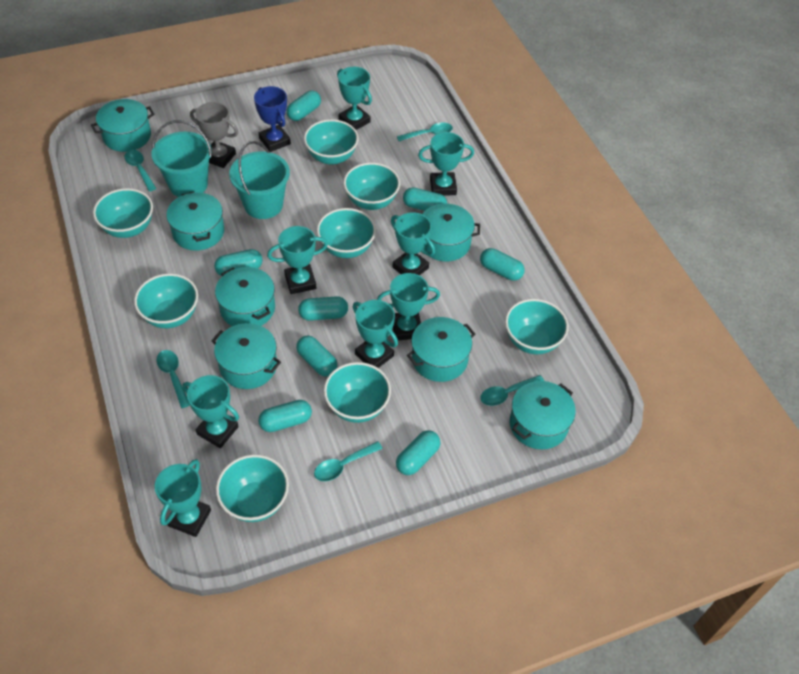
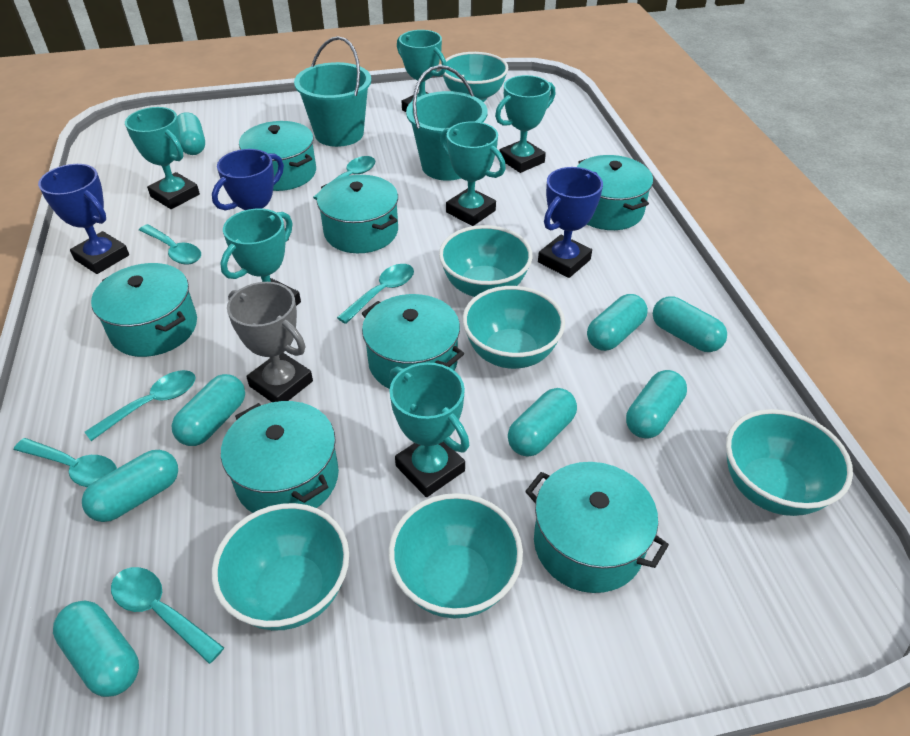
blue trophy: 1 -> 3
turquoise bowl: 8 -> 6
turquoise spoon: 5 -> 6
turquoise trophy: 8 -> 6

